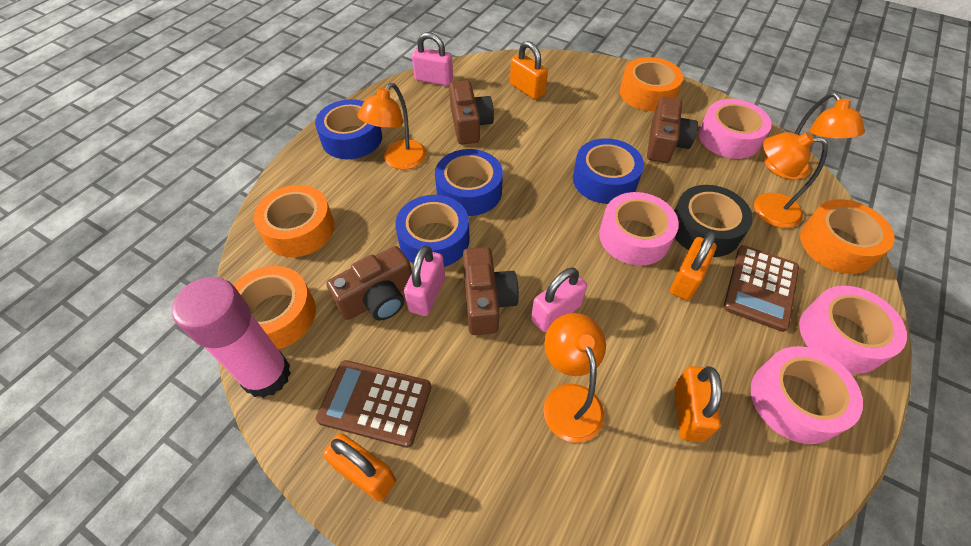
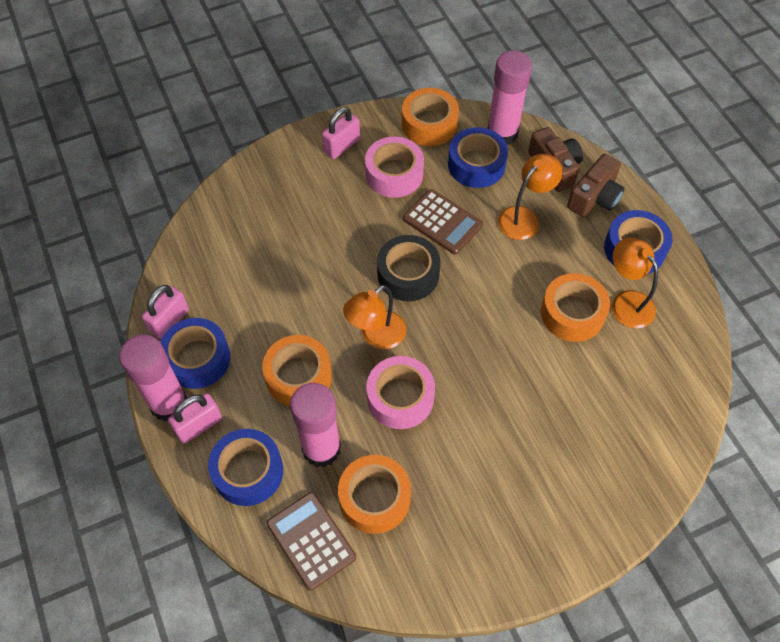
brown camera: 4 -> 2
orange lamp: 4 -> 3
orange padlock: 4 -> 0
pink glue stick: 1 -> 3
pink tape: 4 -> 2

